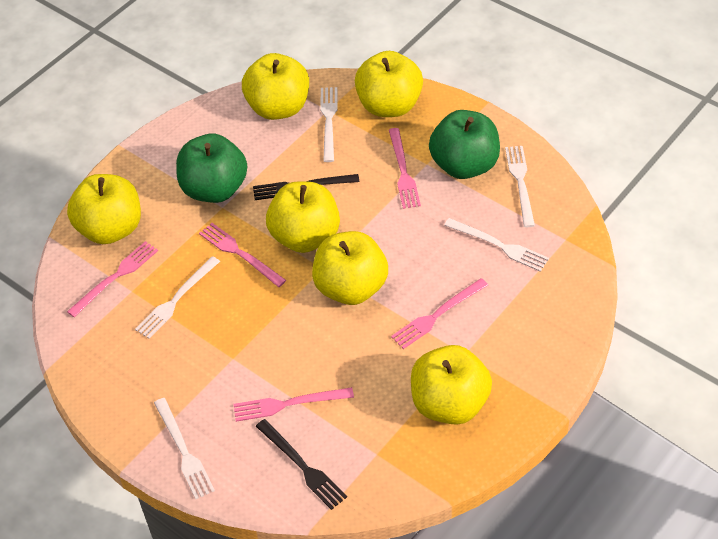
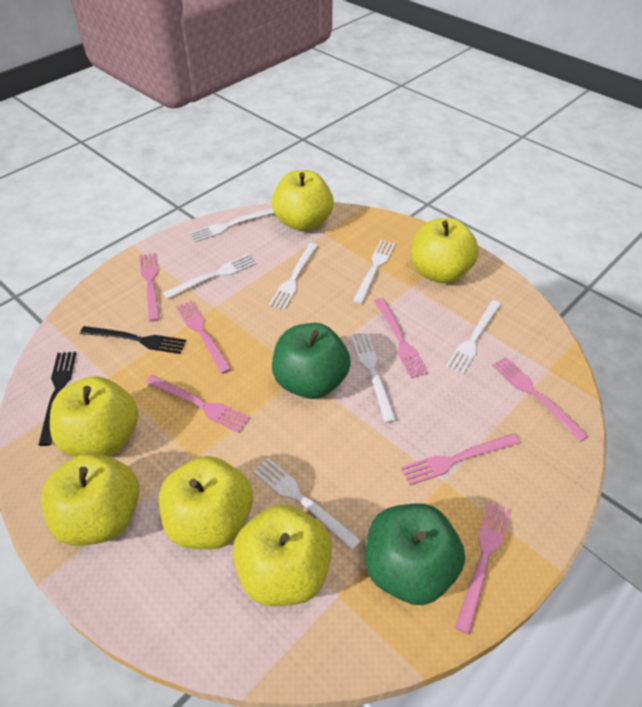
pink fork: 5 -> 7
white fork: 5 -> 7

